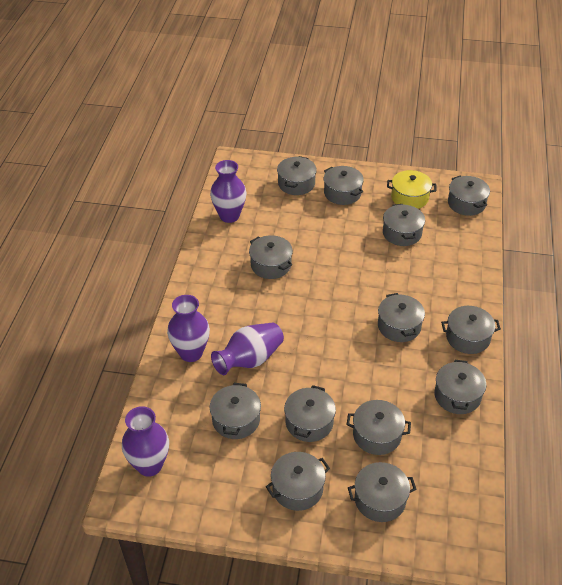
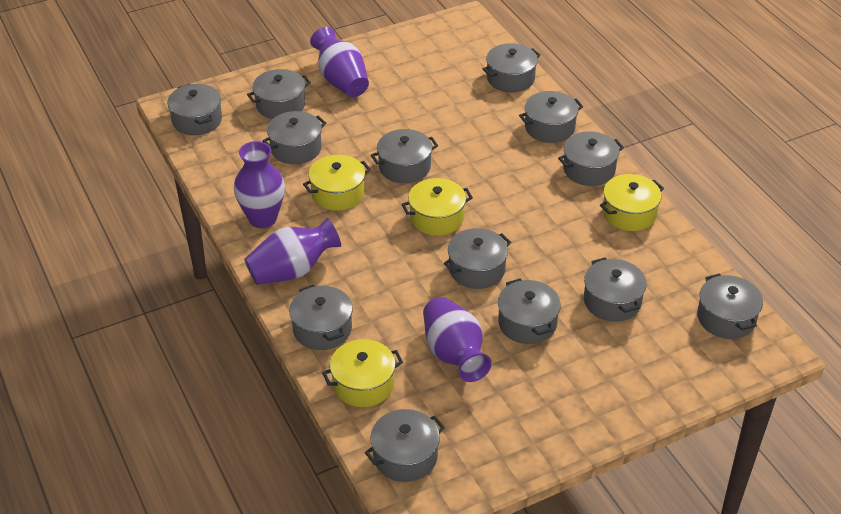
yellow pot: 1 -> 4

